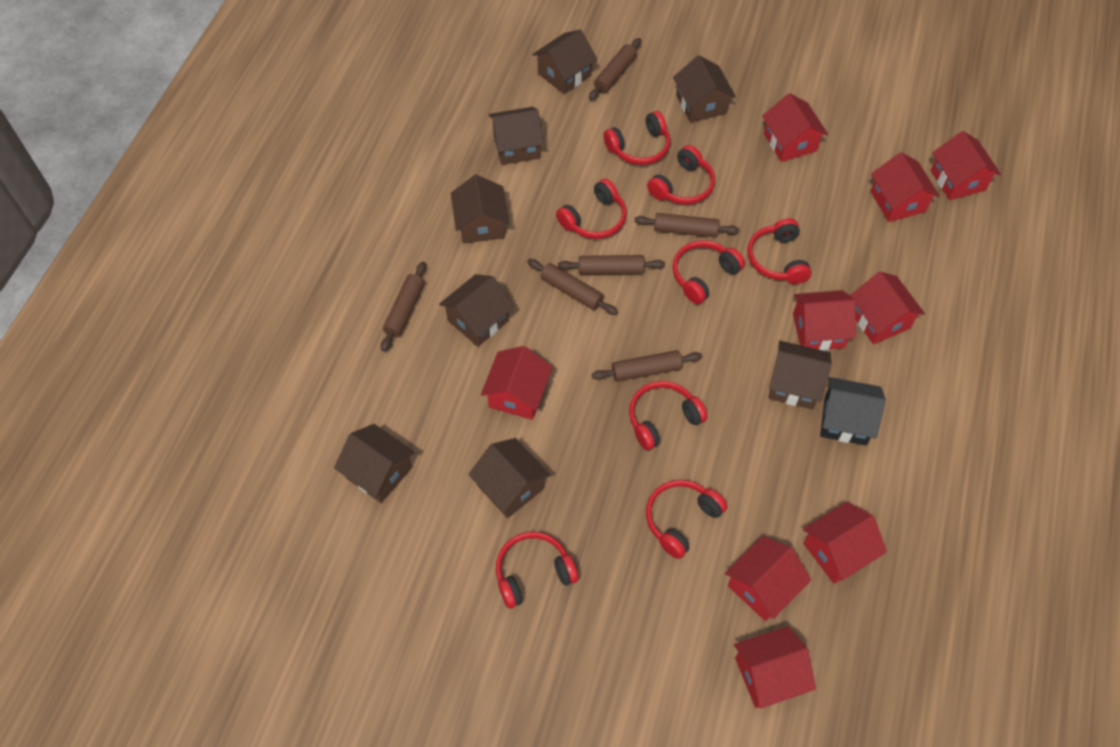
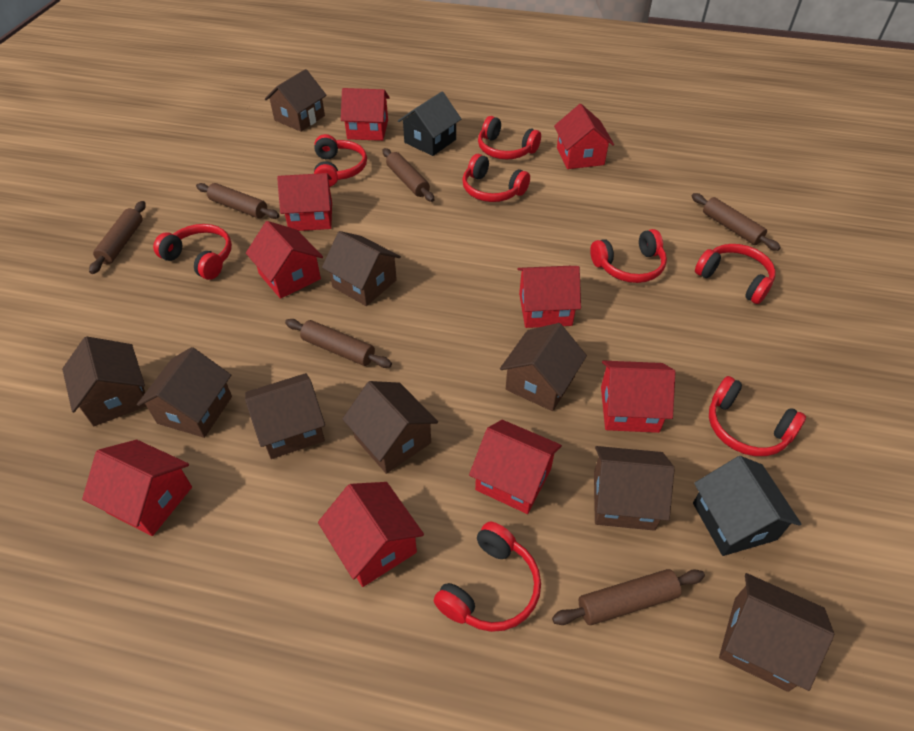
black house: 1 -> 2
brown house: 8 -> 9

